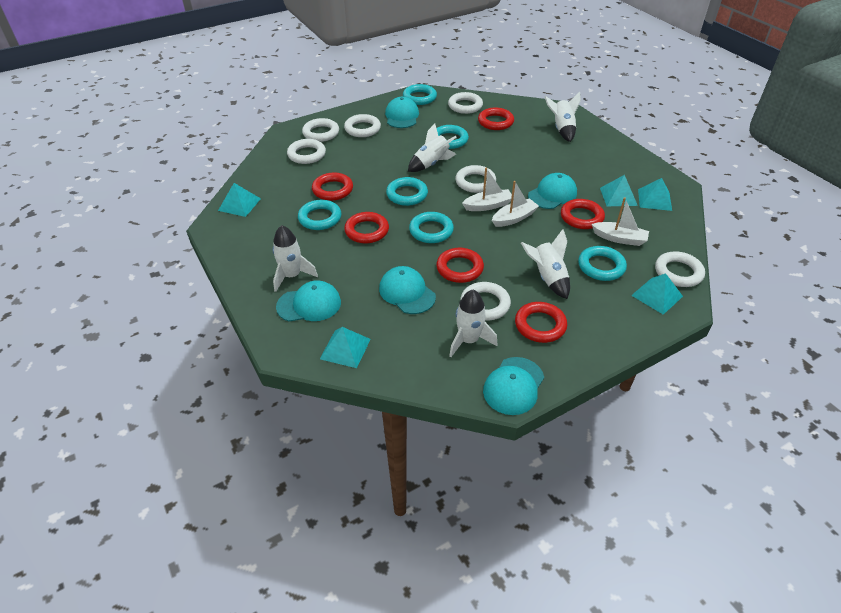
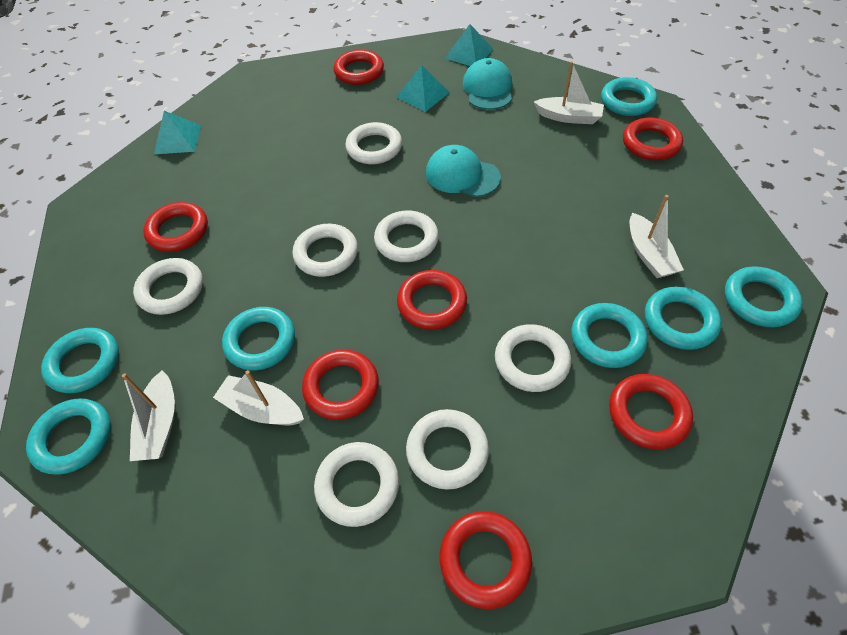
red ring: 6 -> 7
turquoise cap: 5 -> 2
turquoise pyramid: 5 -> 3
turquoise ring: 6 -> 7
white boat: 3 -> 4
white rocket: 5 -> 0

